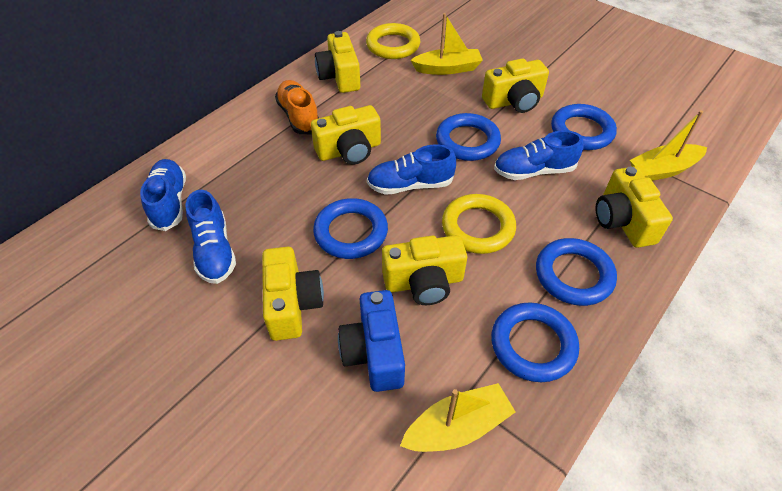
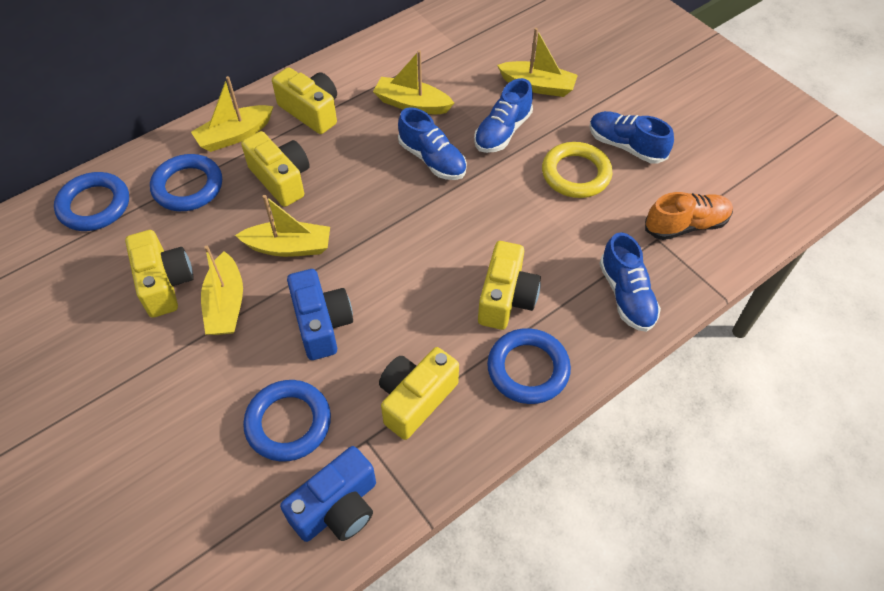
blue camera: 1 -> 2
blue ring: 5 -> 4
yellow boat: 3 -> 5
yellow camera: 6 -> 5
yellow ring: 2 -> 1

